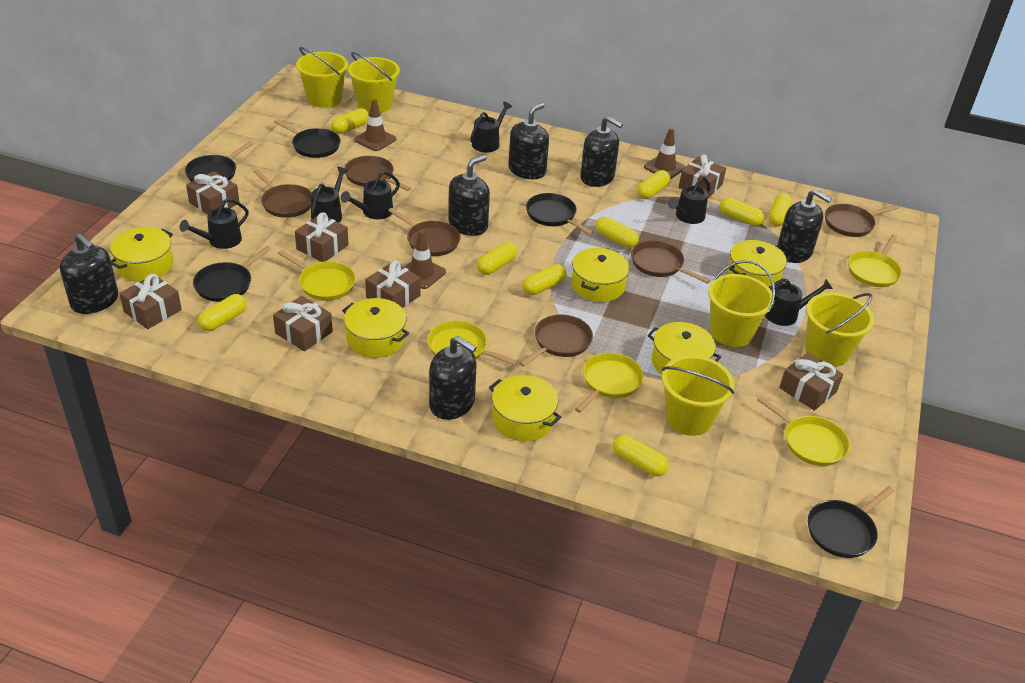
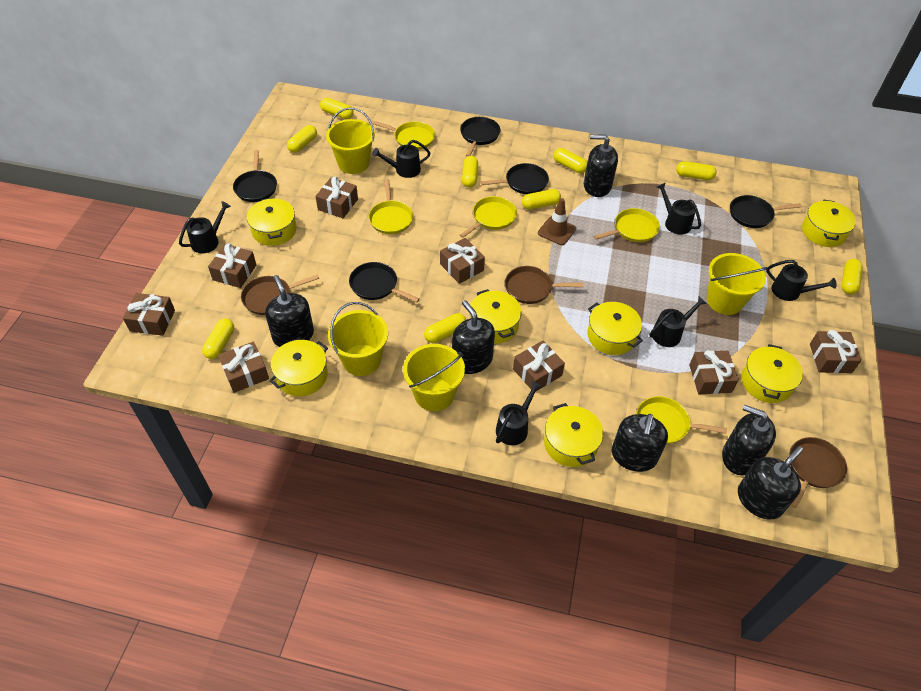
brown gift: 7 -> 8
brown pan: 6 -> 3
brown traffic cone: 3 -> 1
yellow bucket: 5 -> 4
yellow pot: 6 -> 7

